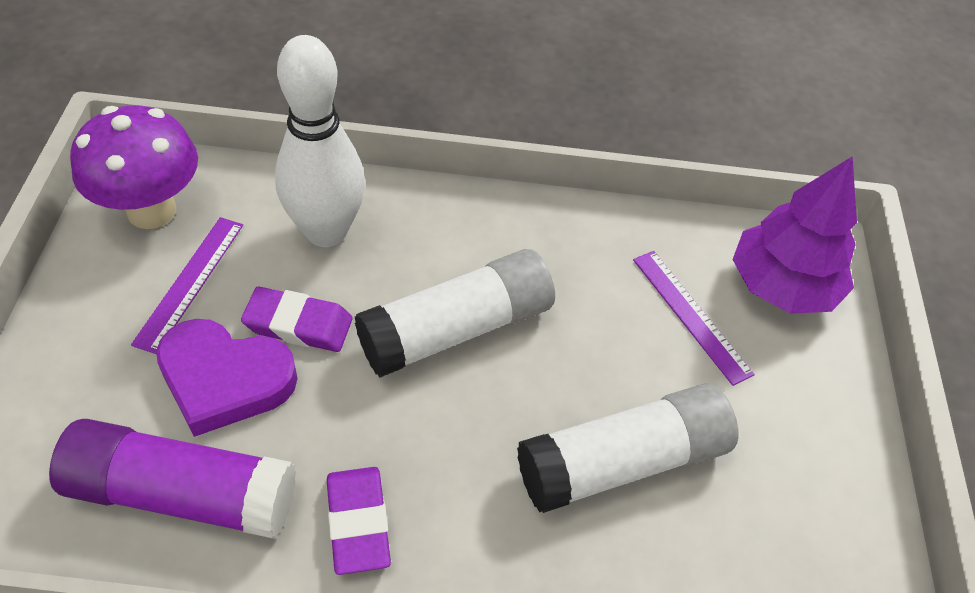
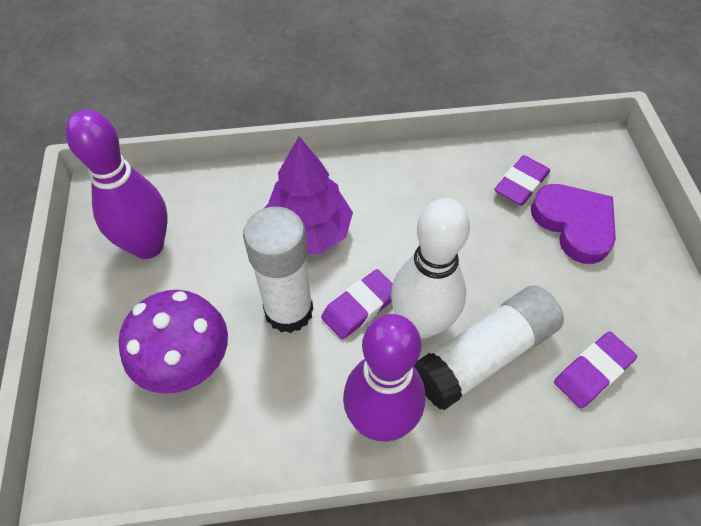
purple bowling pin: 0 -> 2
purple eraser: 2 -> 3
purple glue stick: 1 -> 0
purple ruler: 2 -> 0

